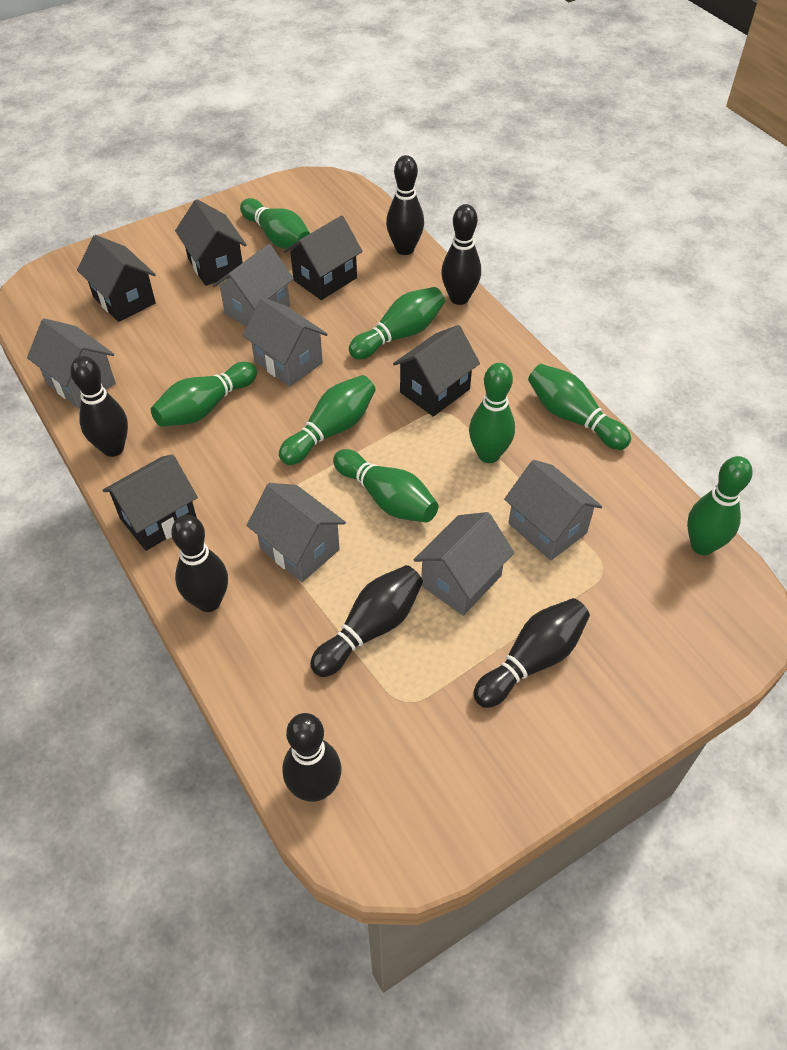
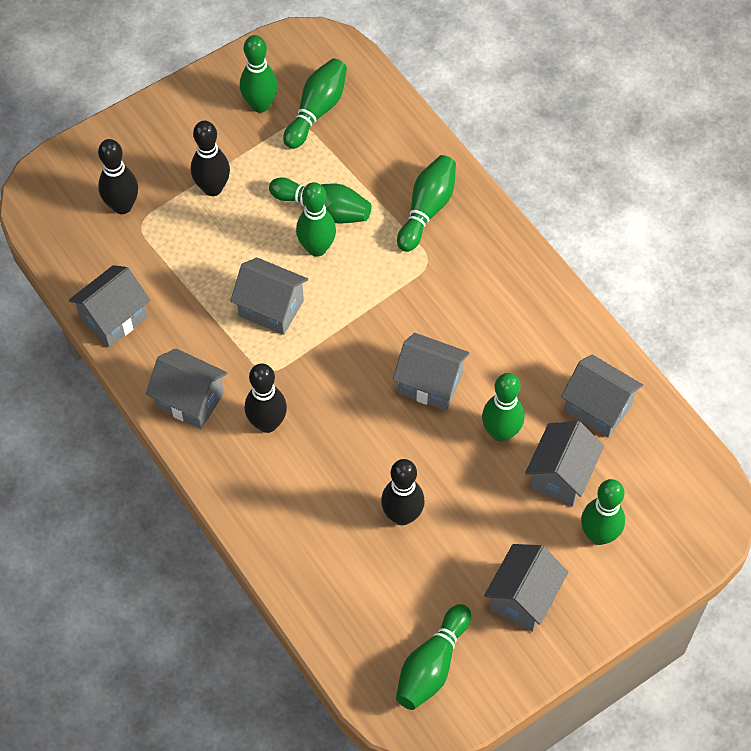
black bowling pin: 7 -> 4
black house: 5 -> 0
grey house: 6 -> 7

